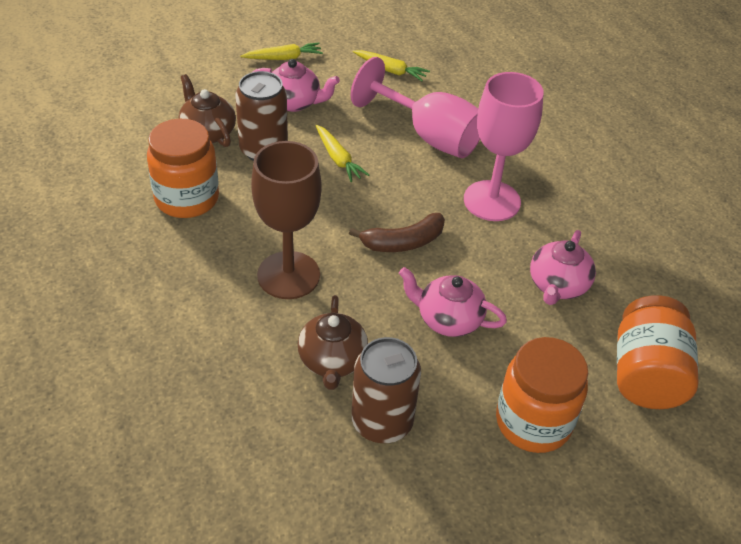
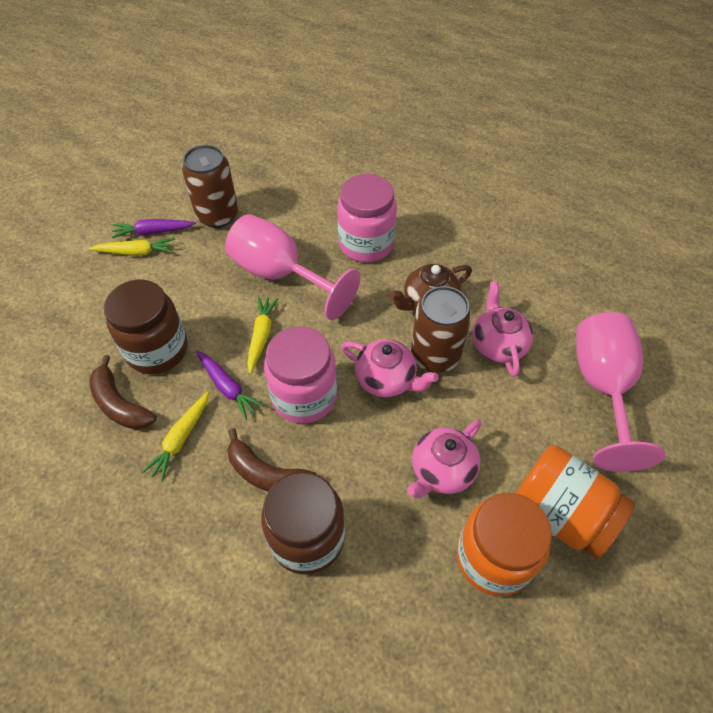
brown banana: 1 -> 2
brown goblet: 1 -> 0
brown jar: 0 -> 2
brown teapot: 2 -> 1
orange jar: 3 -> 2
pink jar: 0 -> 2
purple carrot: 0 -> 2

